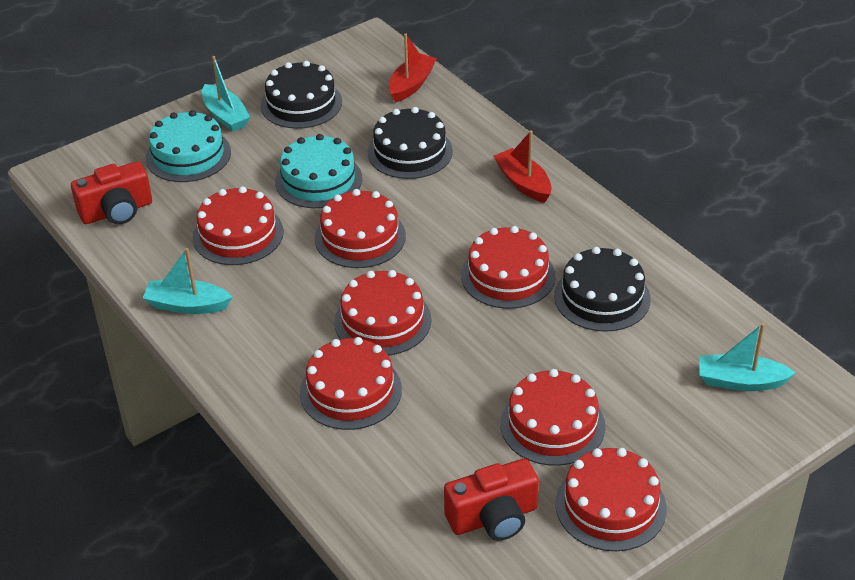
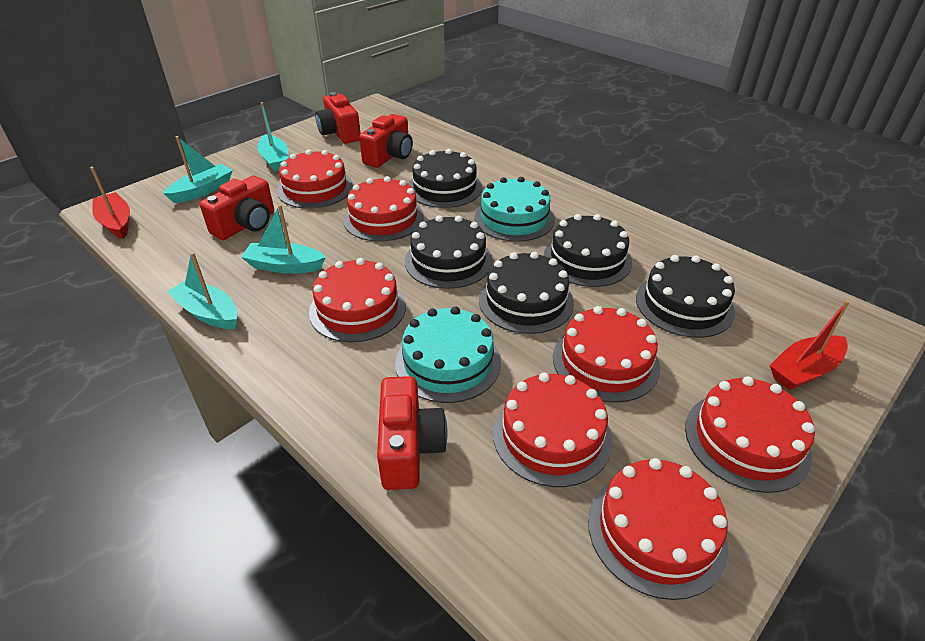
black cake: 3 -> 5
red camera: 2 -> 4
turquoise boat: 3 -> 4

